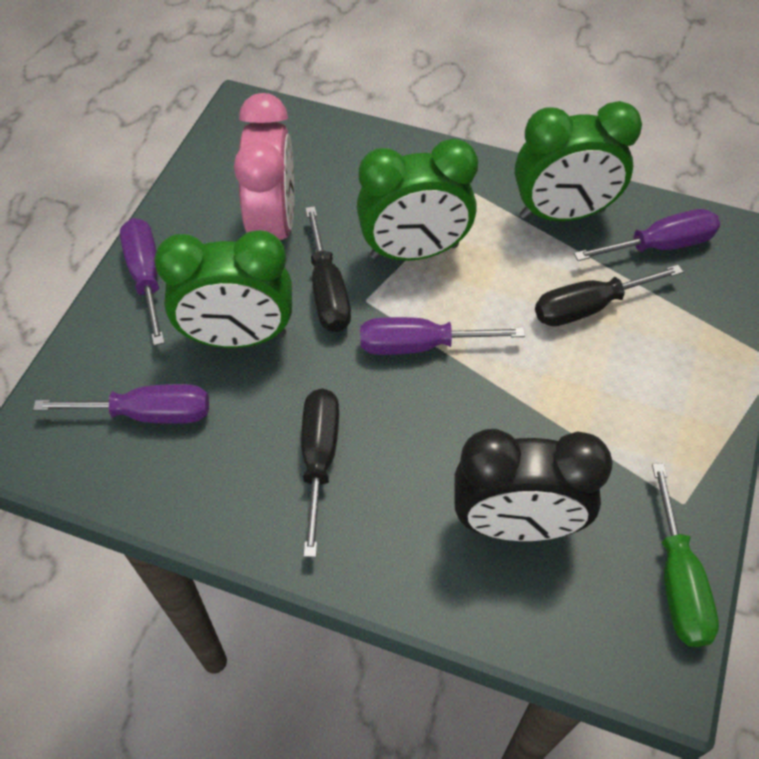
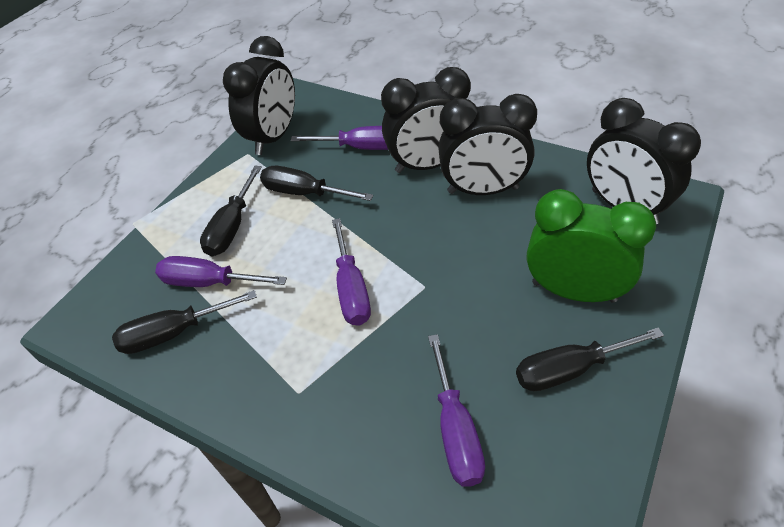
black clock: 1 -> 4
black screwdriver: 3 -> 4
green clock: 3 -> 1
green screwdriver: 1 -> 0
pink clock: 1 -> 0

